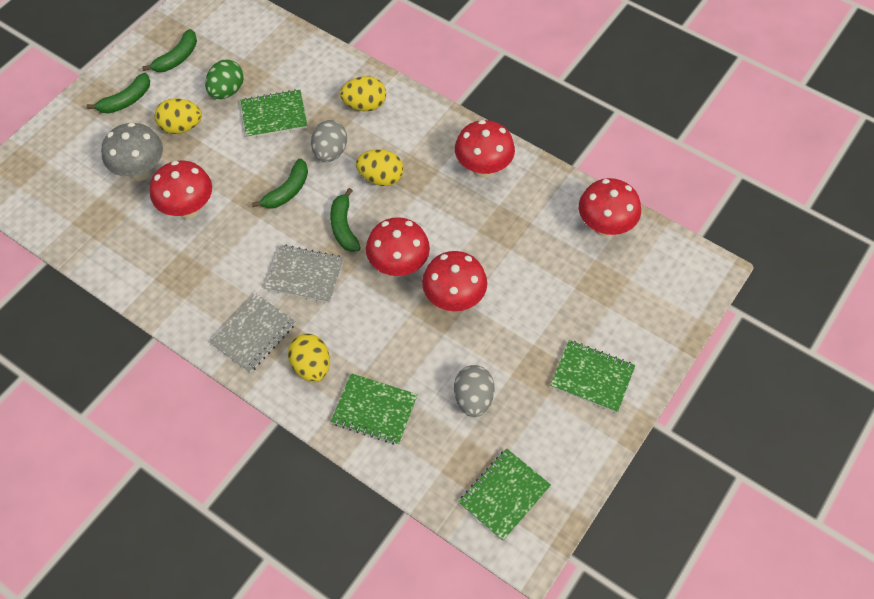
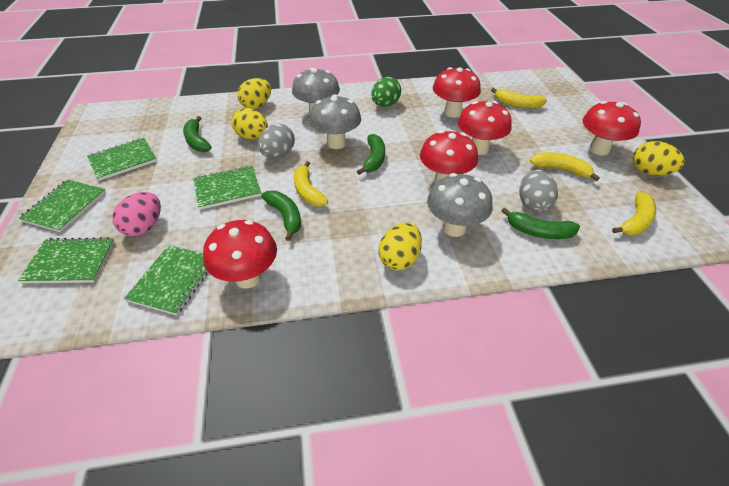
green notebook: 4 -> 5
grey mushroom: 1 -> 3
grey notebook: 2 -> 0
pink egg: 0 -> 1
yellow banana: 0 -> 4

